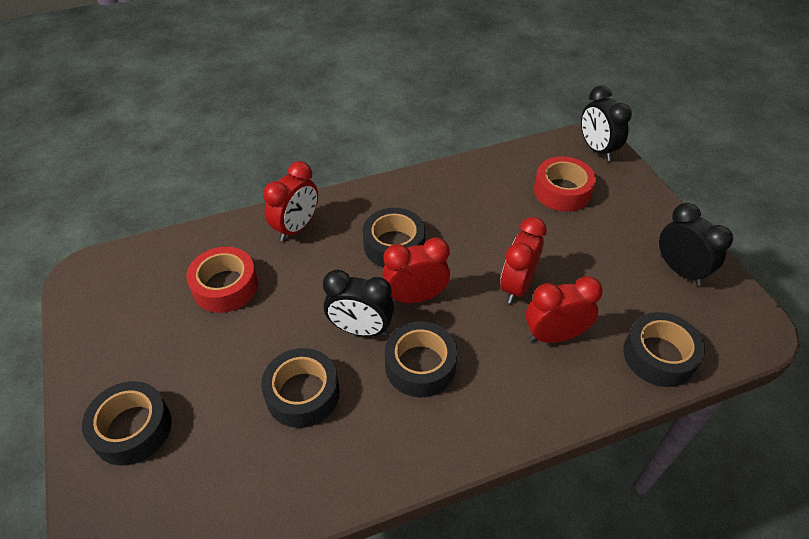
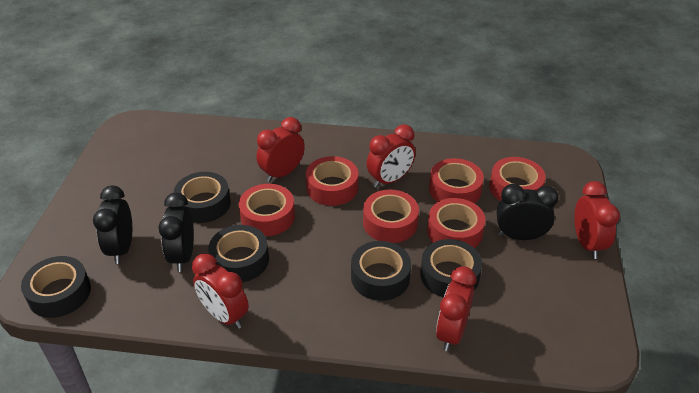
red clock: 4 -> 5
red tape: 2 -> 6

